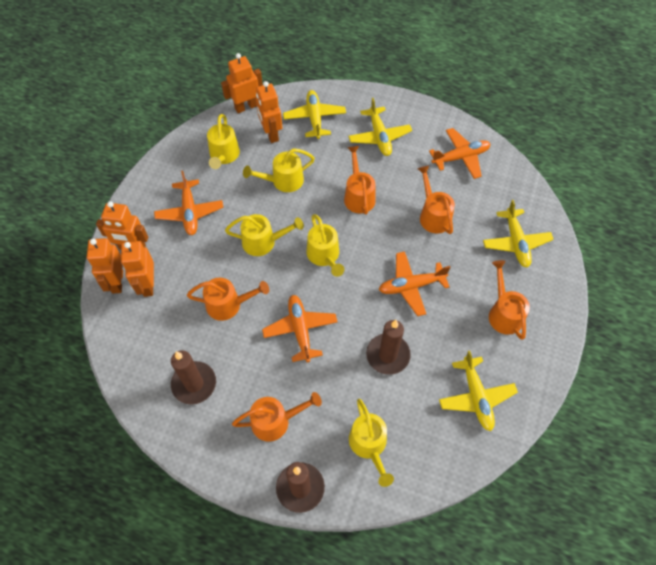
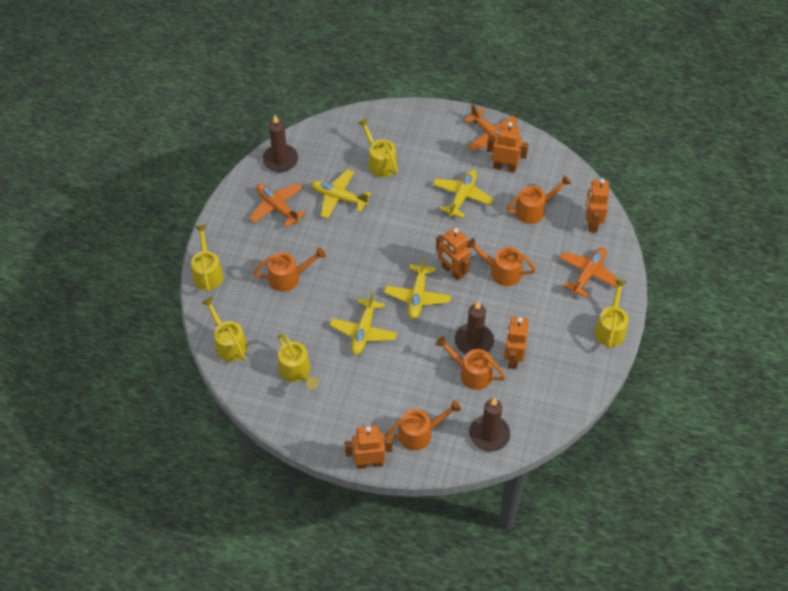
orange plane: 4 -> 3

